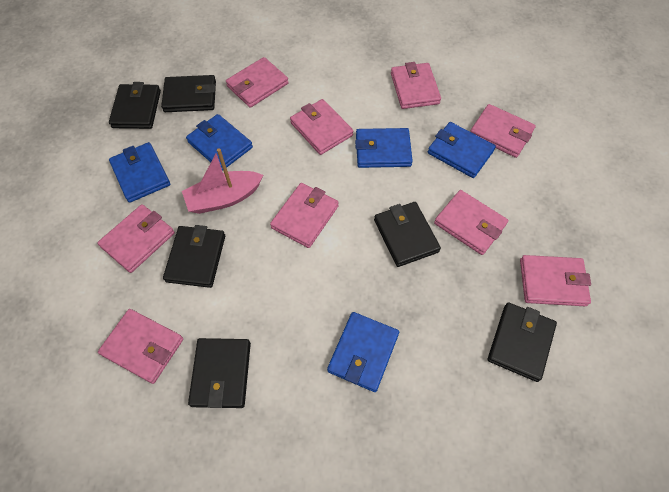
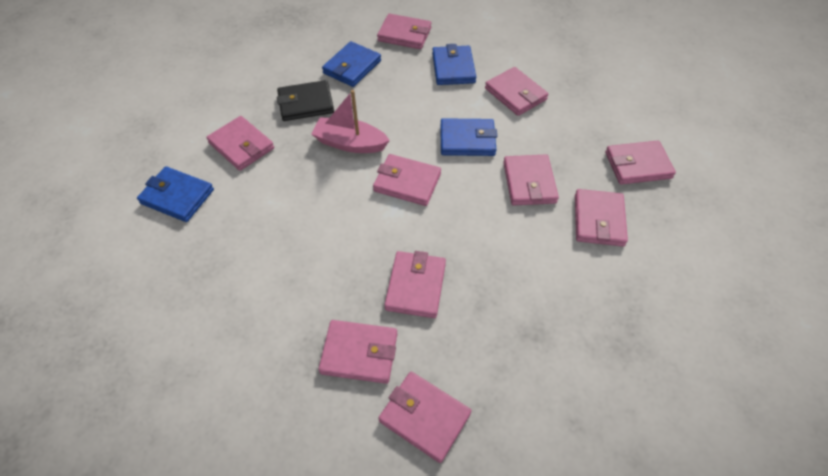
black wallet: 6 -> 1
blue wallet: 5 -> 4
pink wallet: 9 -> 10

